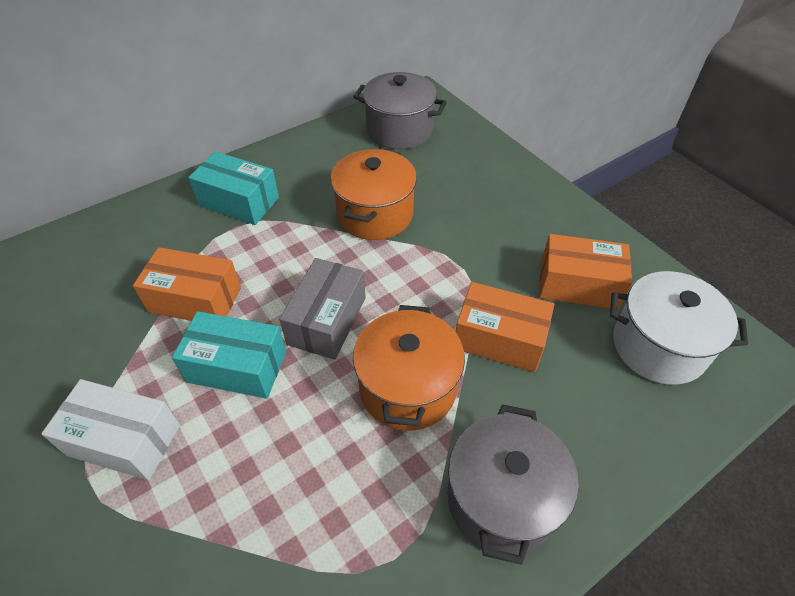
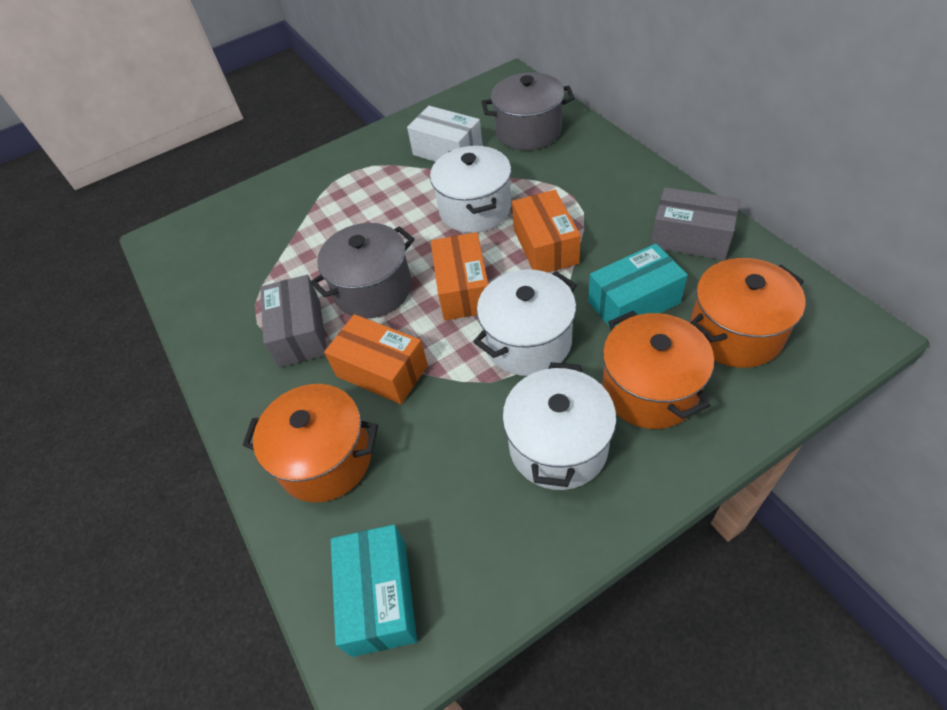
grey box: 1 -> 2
orange pot: 2 -> 3
white pot: 1 -> 3

